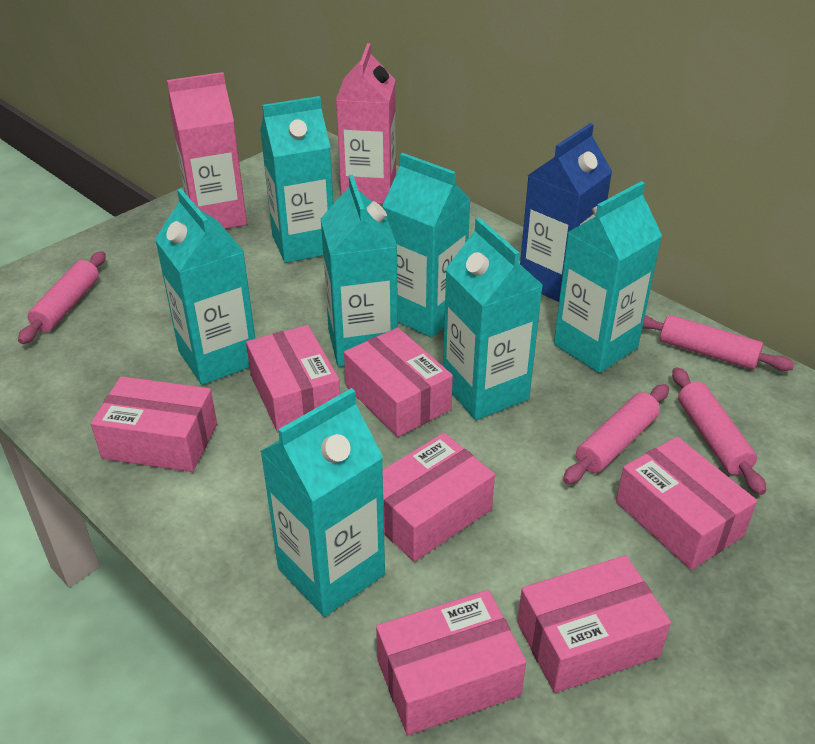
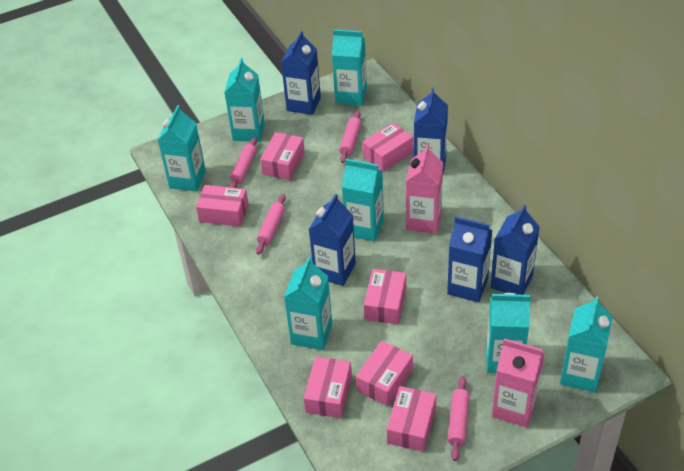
blue carton: 1 -> 5

